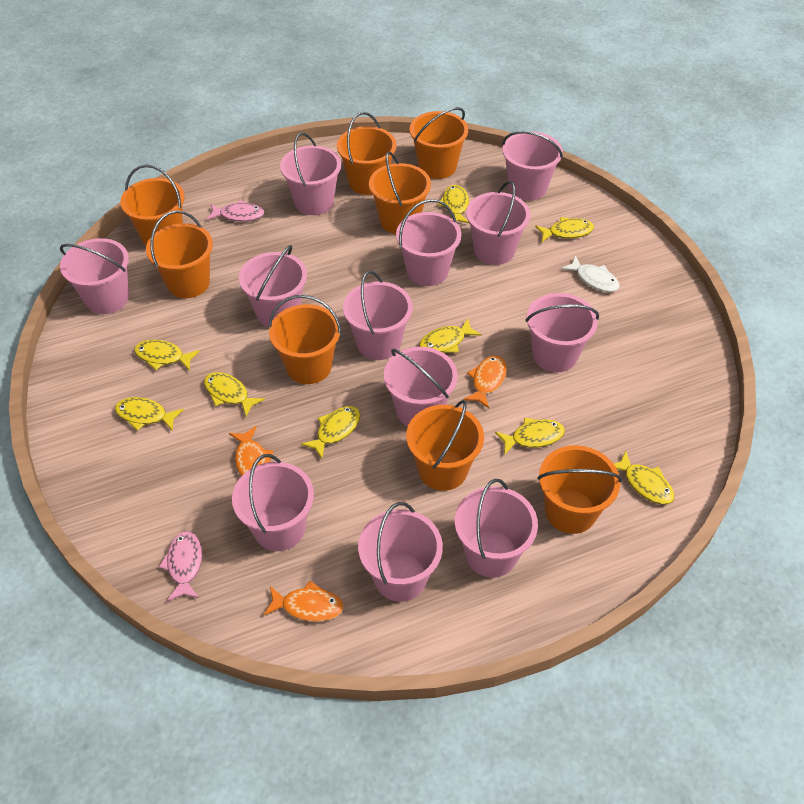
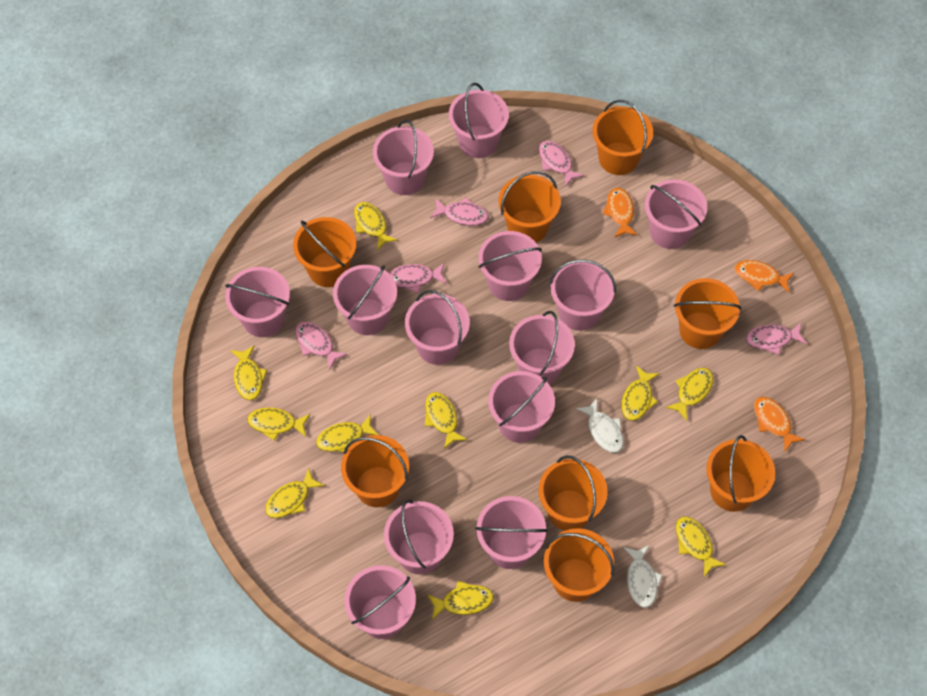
pink bucket: 12 -> 13
pink fish: 2 -> 5
white fish: 1 -> 2
yellow fish: 9 -> 10

